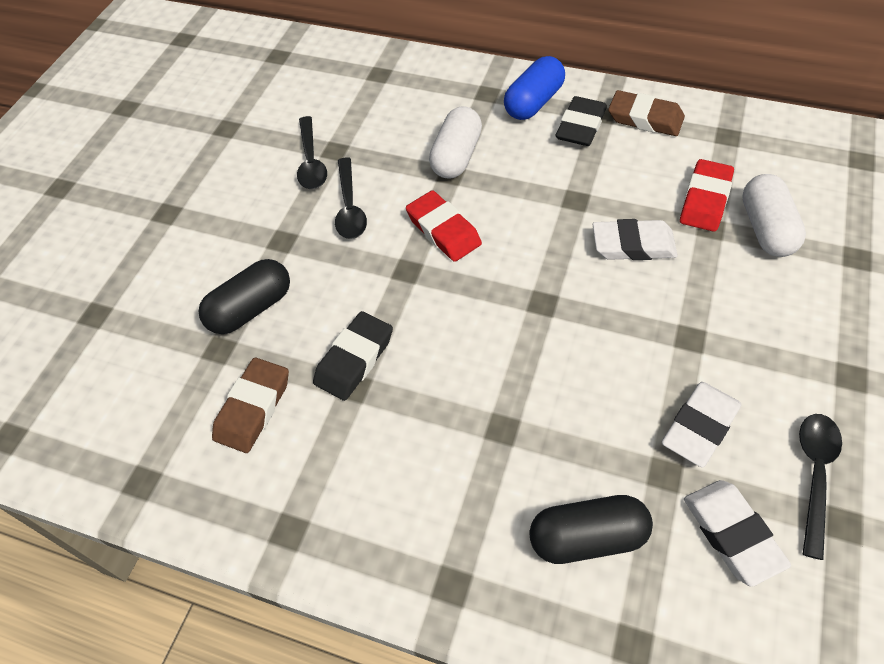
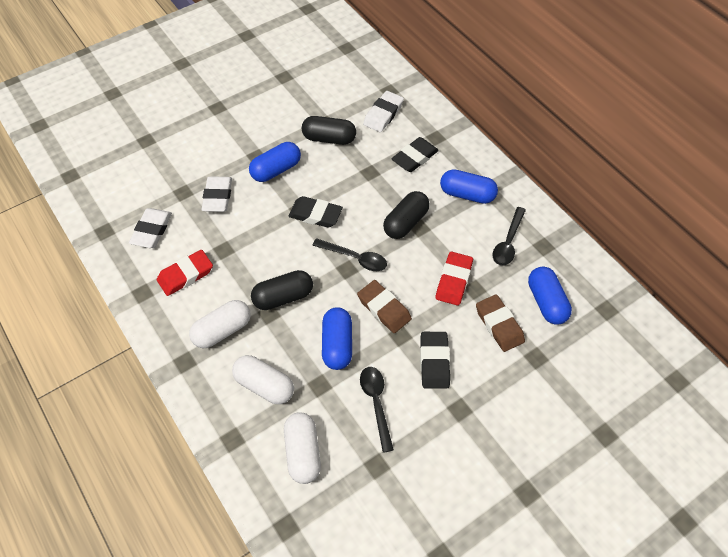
black capsule: 2 -> 3
black eraser: 2 -> 3
blue capsule: 1 -> 4
white capsule: 2 -> 3

